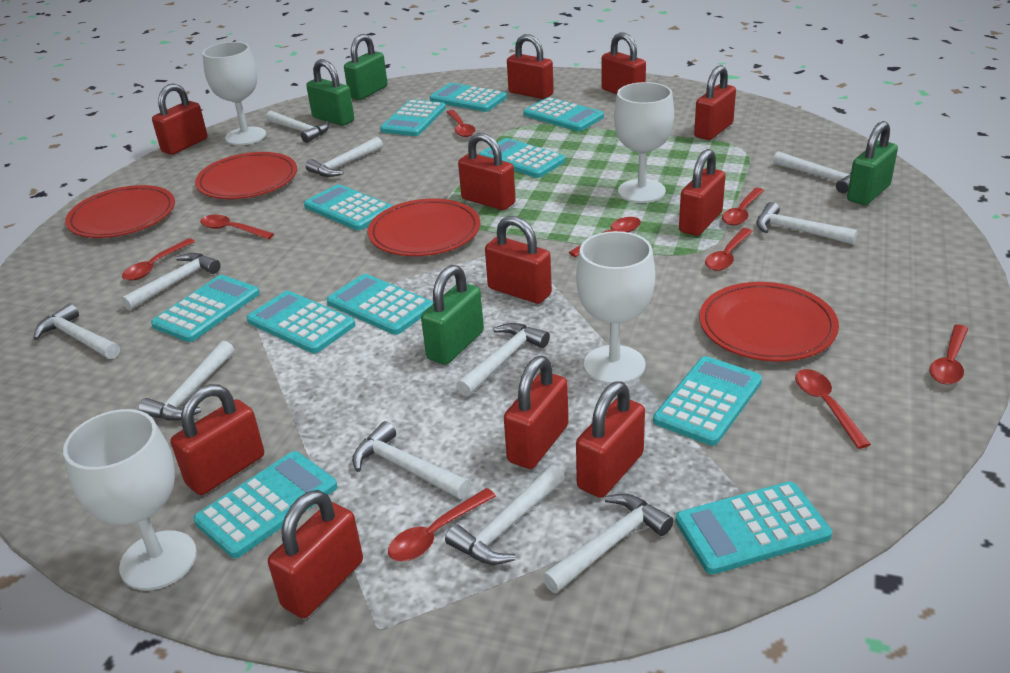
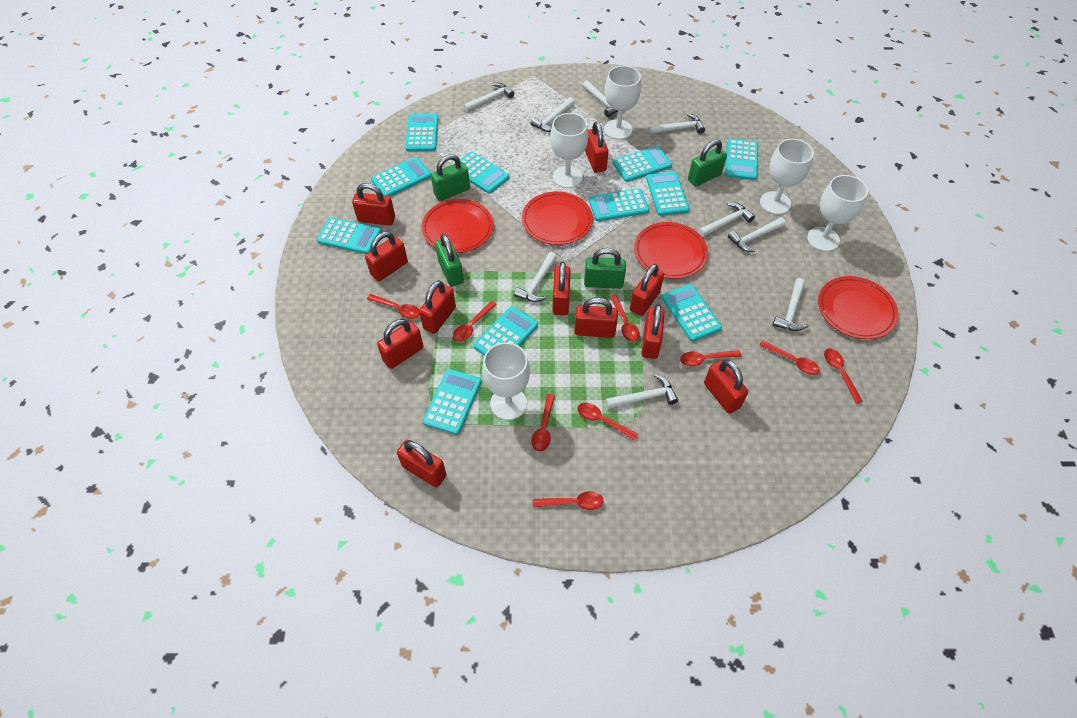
white goblet: 4 -> 5
white hammer: 11 -> 9

